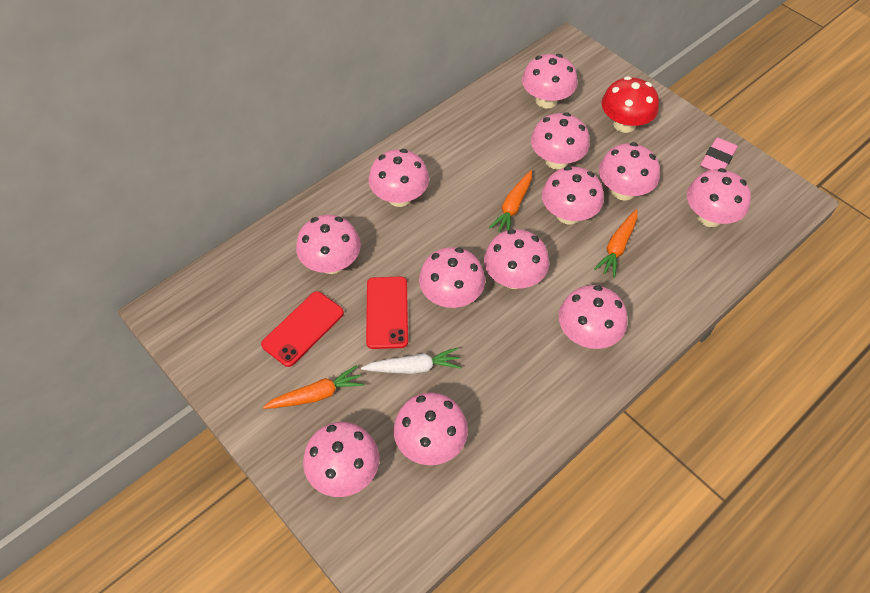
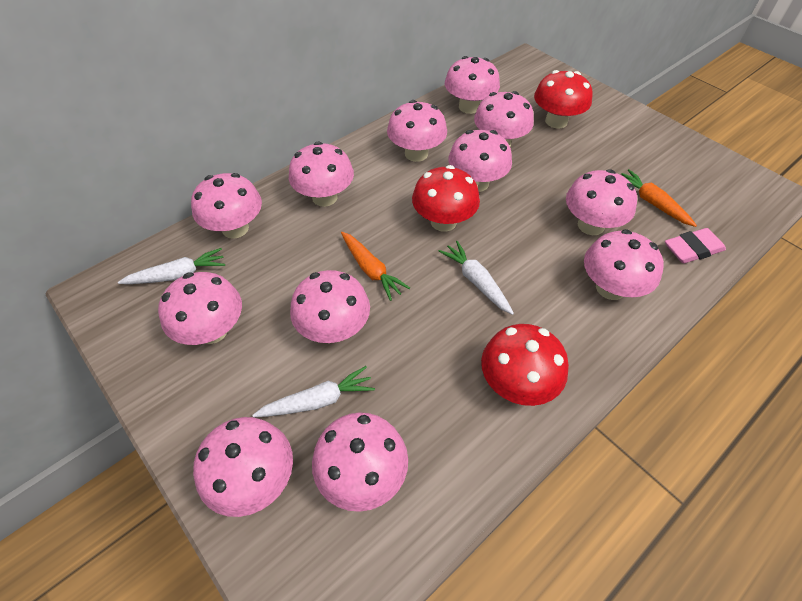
orange carrot: 3 -> 2
red mushroom: 1 -> 3
red phone: 2 -> 0
white carrot: 1 -> 3

